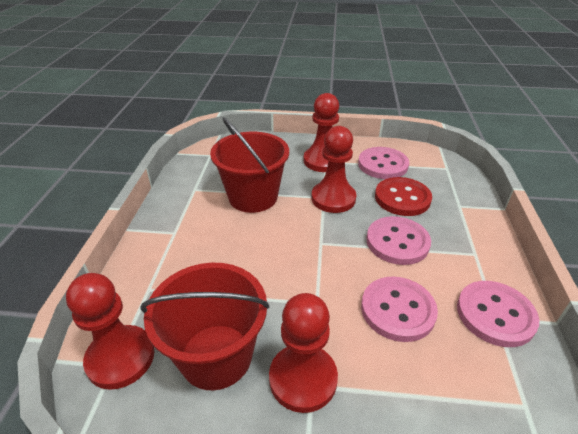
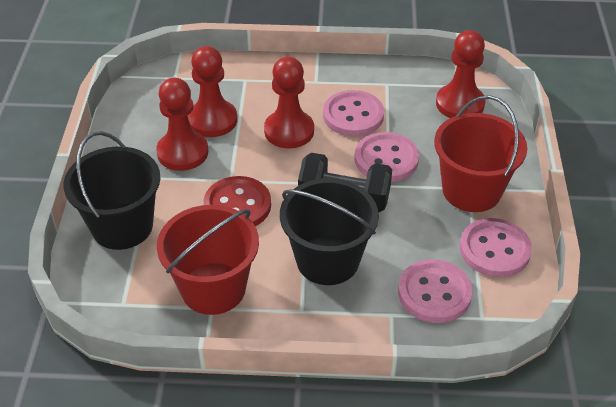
black bucket: 0 -> 2
black dumbbell: 0 -> 1

